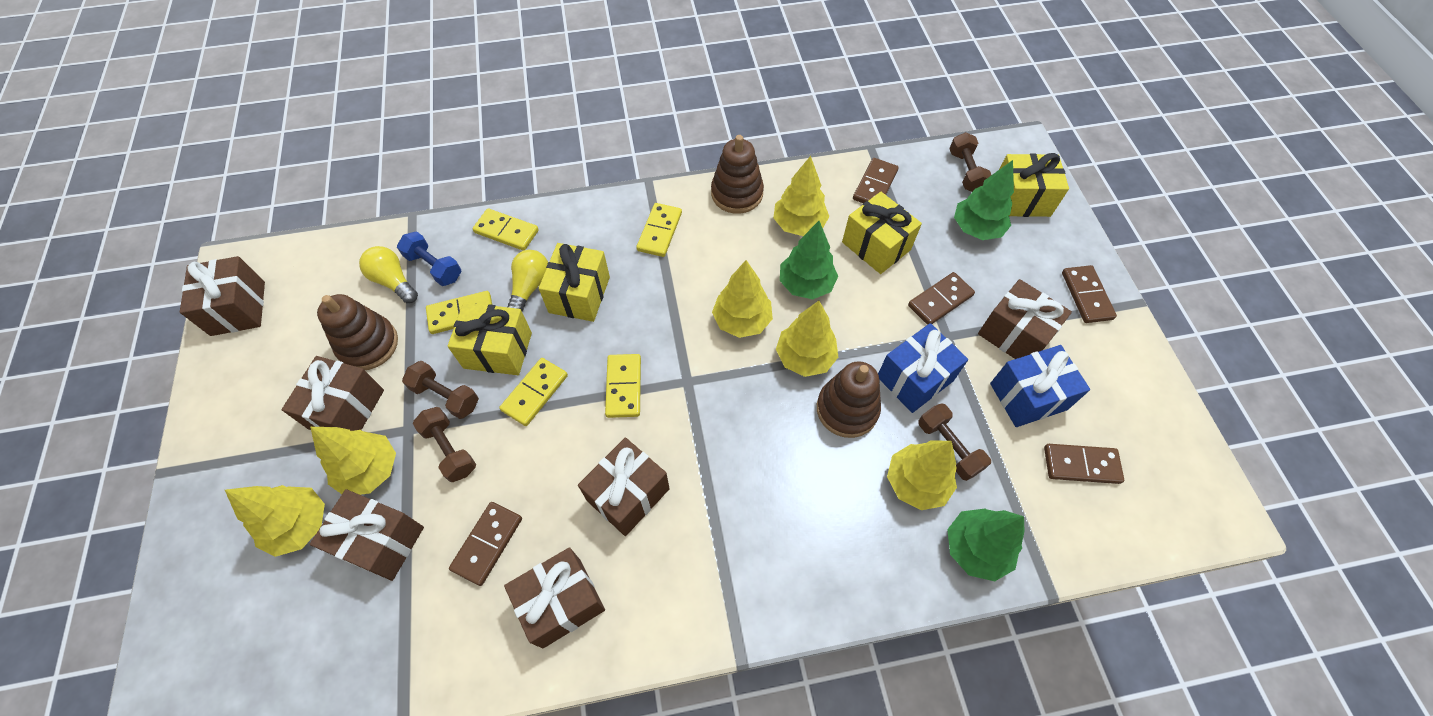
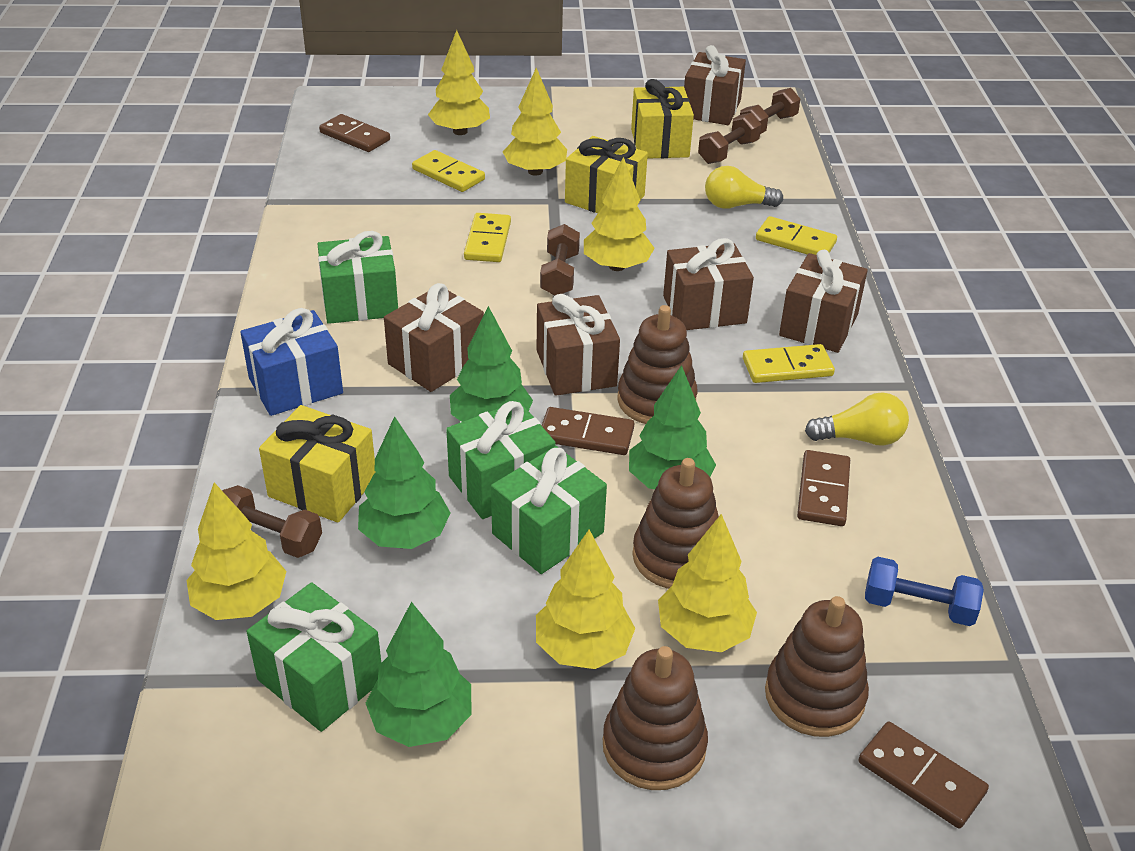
blue gift: 2 -> 1
brown domino: 5 -> 4
brown gift: 6 -> 5
brown stacking toy: 3 -> 4
green gift: 0 -> 4
green tree: 3 -> 4
yellow domino: 5 -> 4
yellow gift: 4 -> 3

